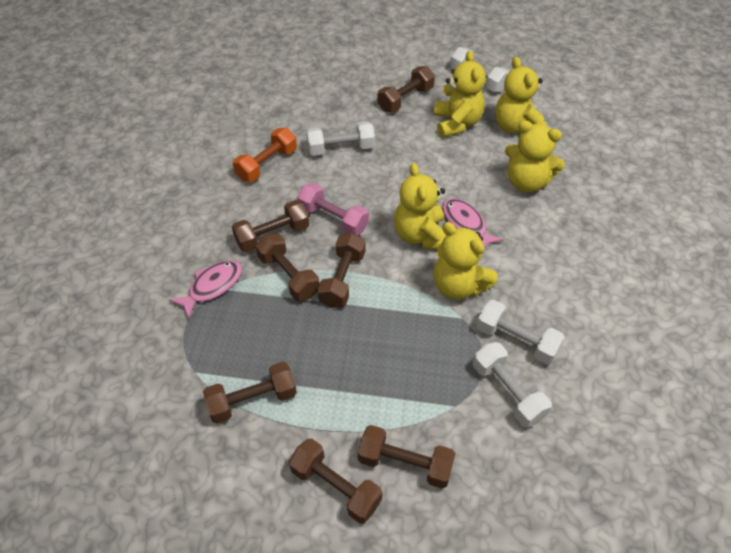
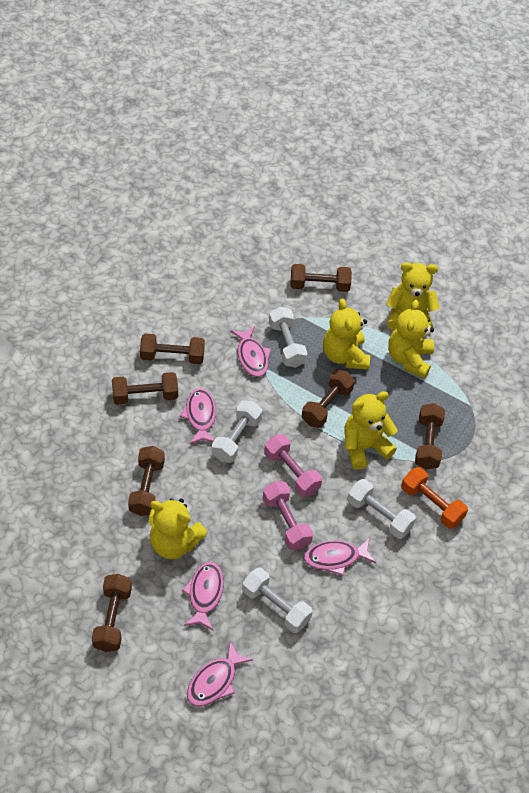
pink dumbbell: 1 -> 2
pink fish: 2 -> 5

